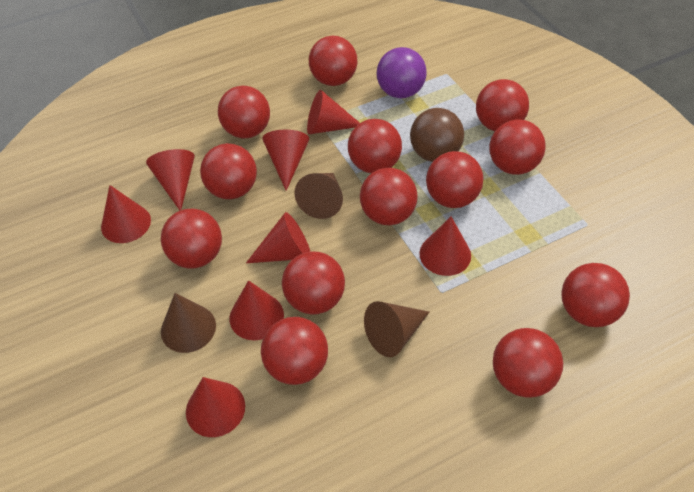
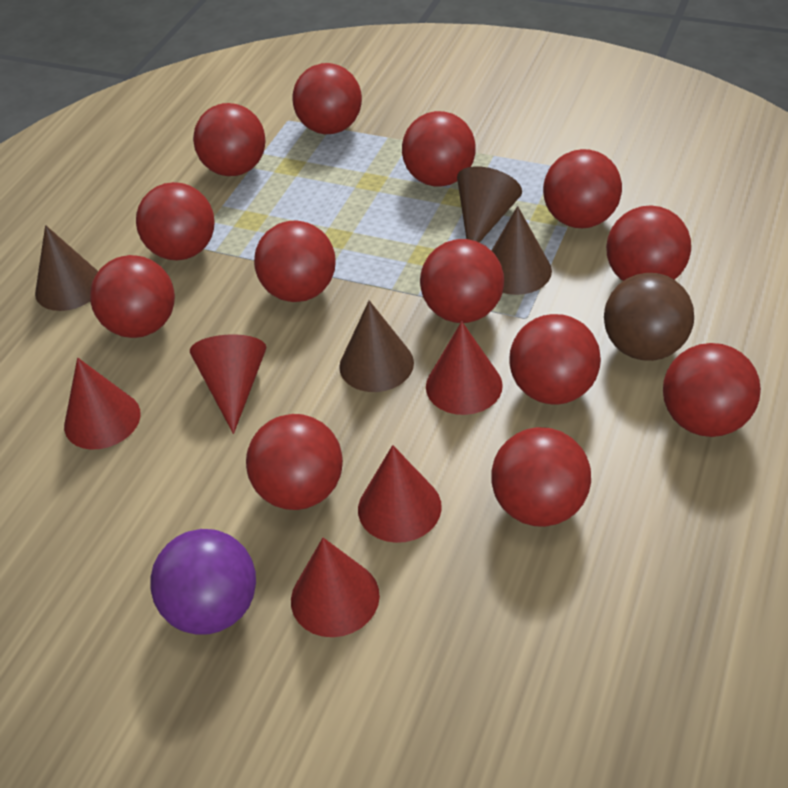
brown cone: 3 -> 4
red cone: 8 -> 5

